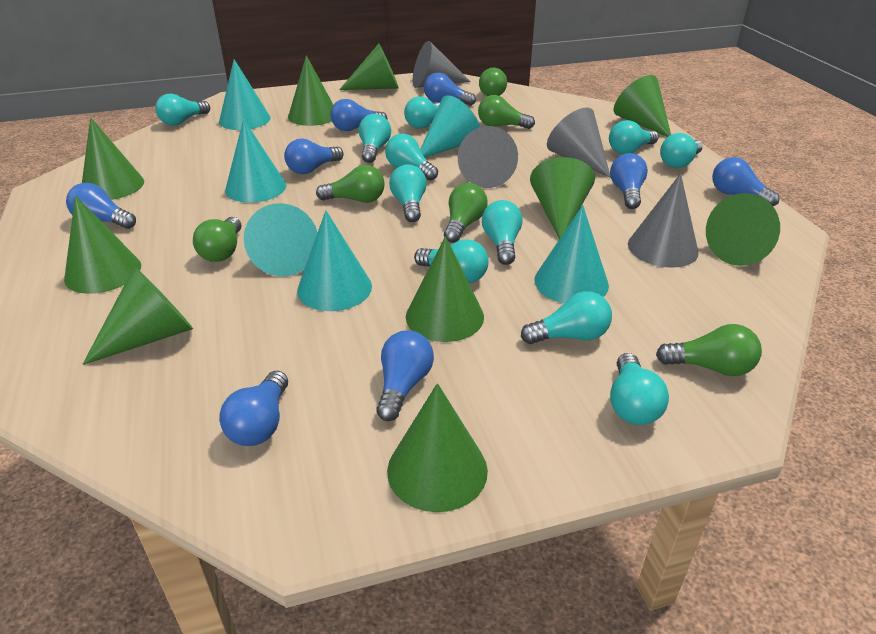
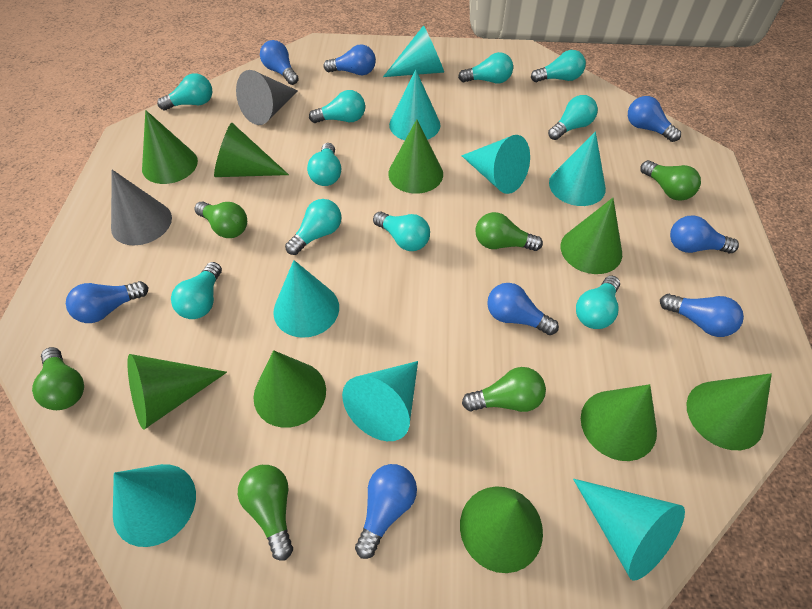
green cone: 10 -> 9
grey cone: 4 -> 2
turquoise cone: 6 -> 8
turquoise light bulb: 11 -> 10

